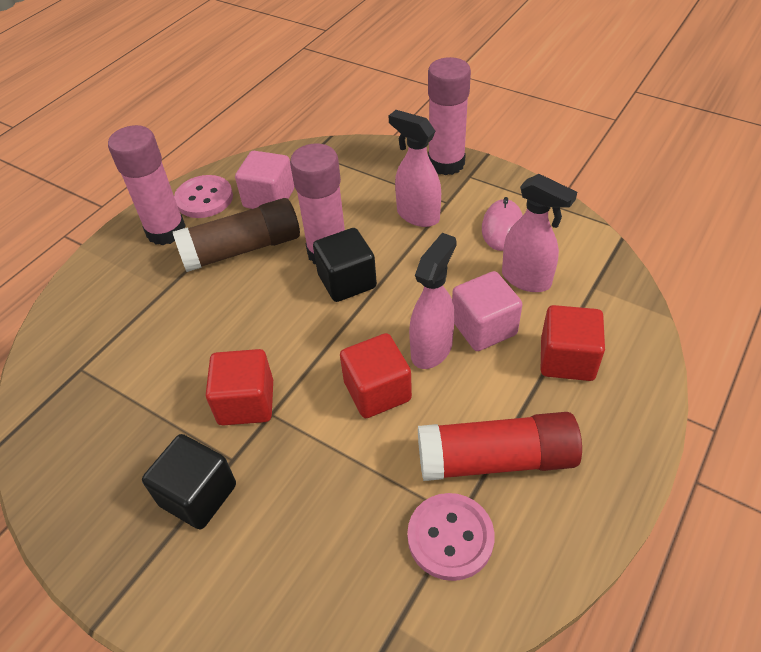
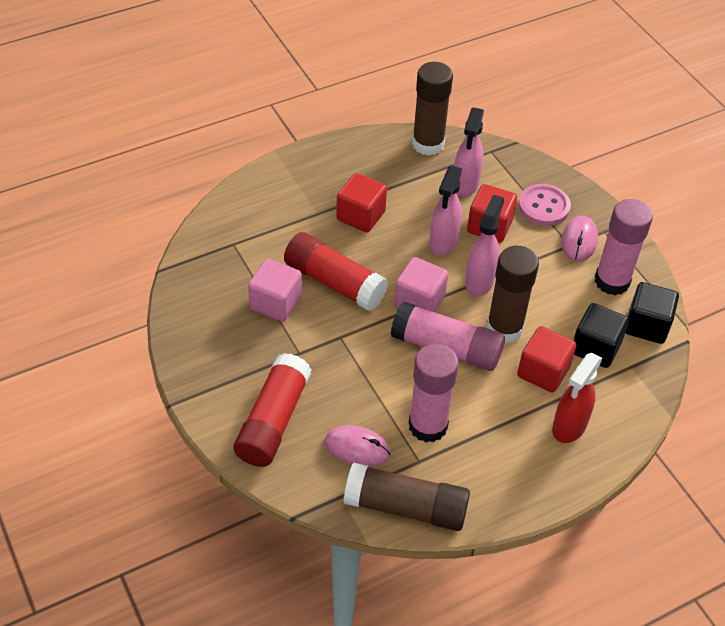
brown glue stick: 1 -> 3
pink button: 2 -> 1
pink mouse: 1 -> 2
red glue stick: 1 -> 2
red spray bottle: 0 -> 1

